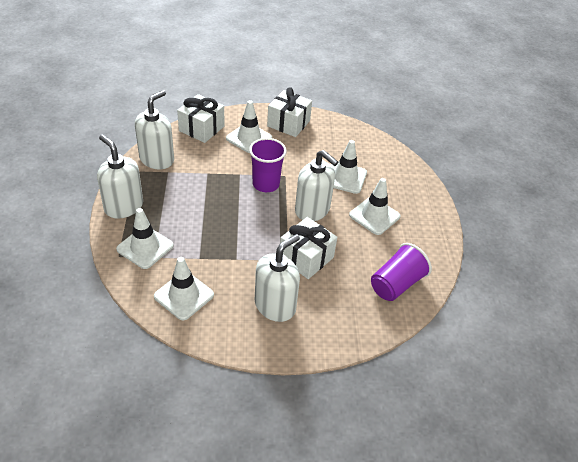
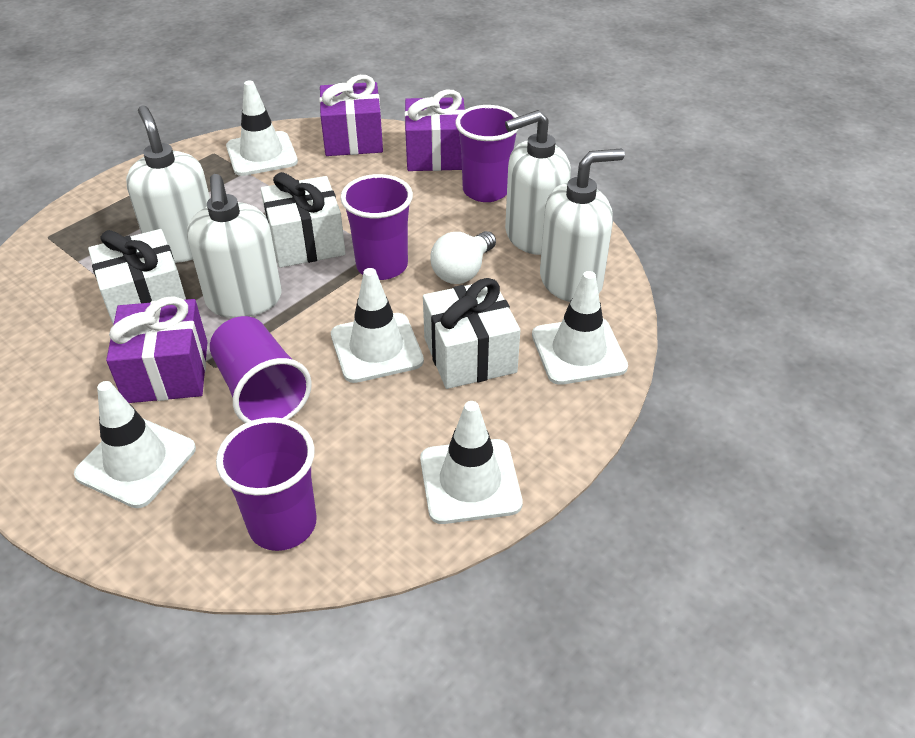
purple cup: 2 -> 4
purple gift: 0 -> 3
white light bulb: 0 -> 1

